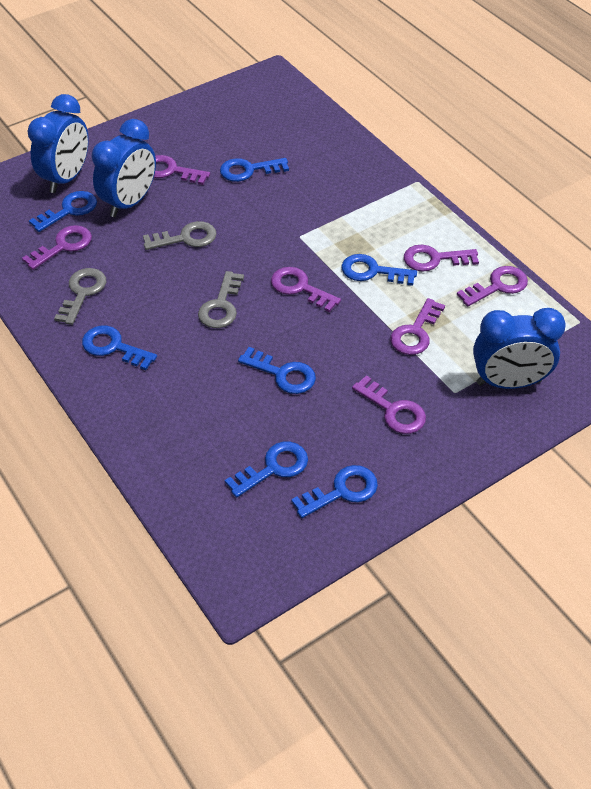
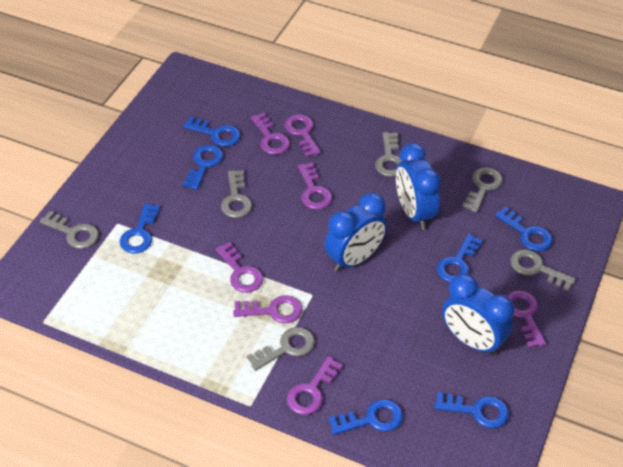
grey key: 3 -> 6

